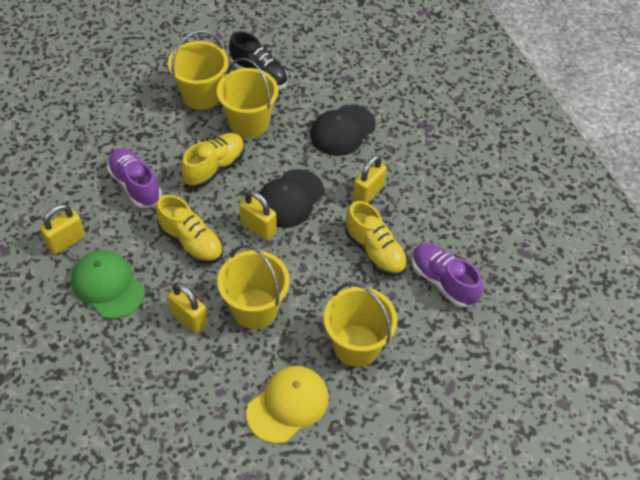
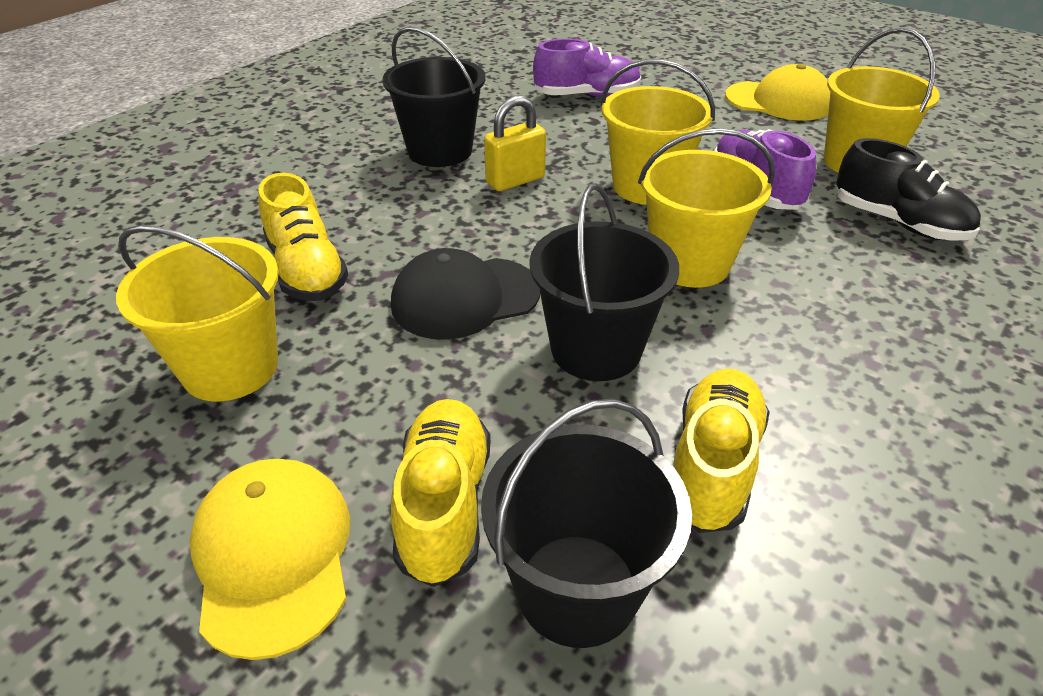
black bucket: 0 -> 3
black cap: 2 -> 1
green cap: 1 -> 0
yellow cap: 1 -> 2
yellow padlock: 4 -> 1

